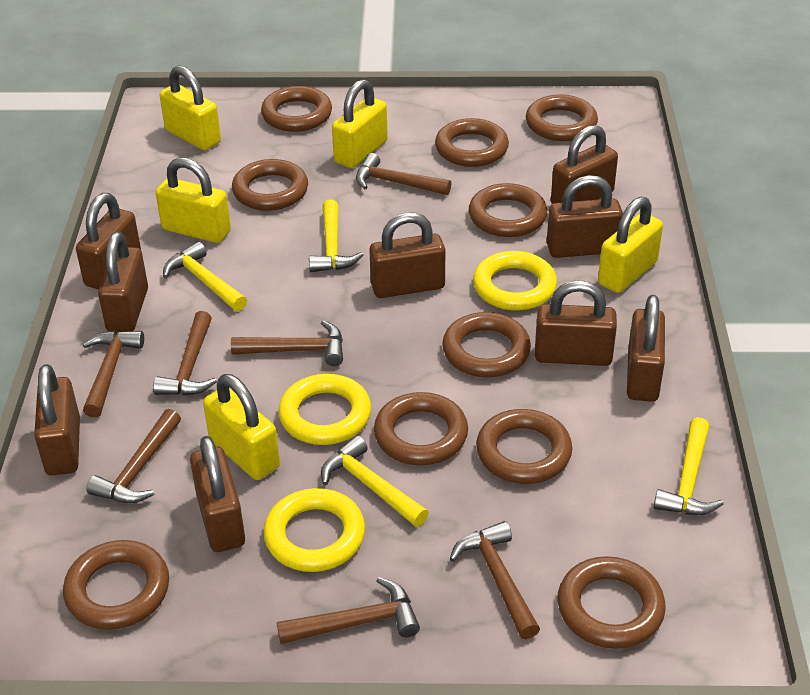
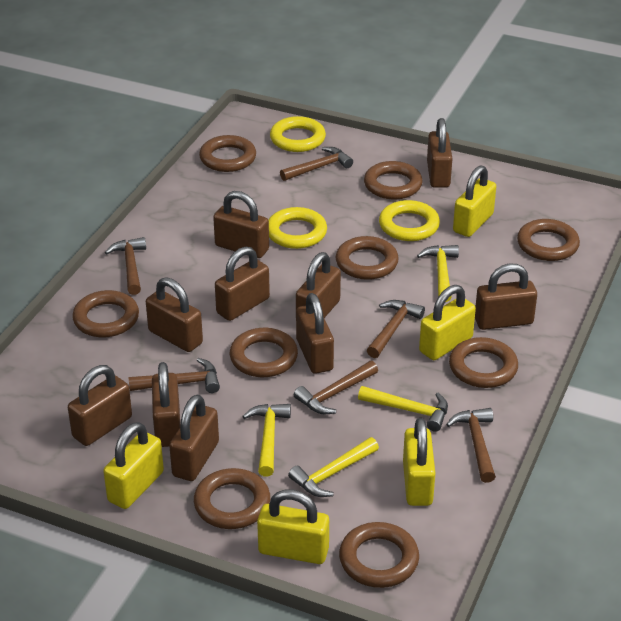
brown hammer: 7 -> 6
brown padlock: 9 -> 10
brown ring: 10 -> 9

